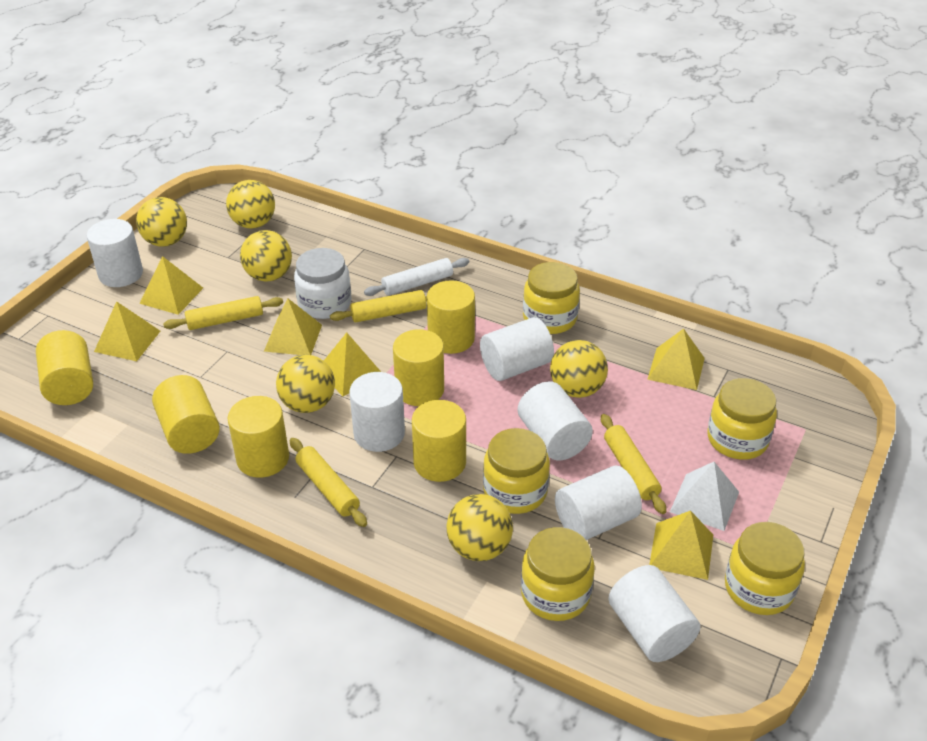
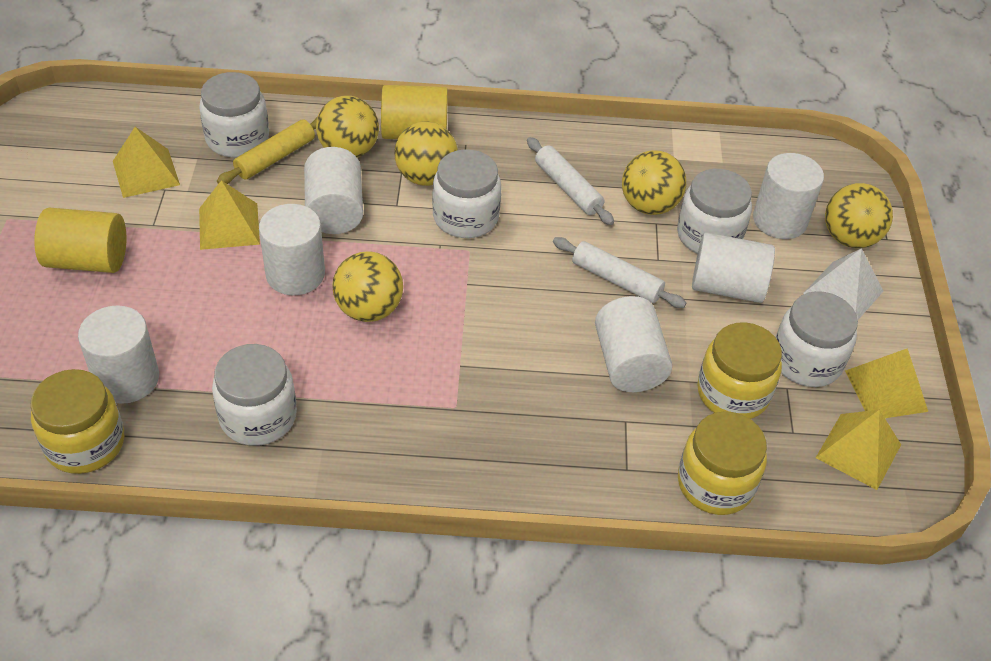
white jar: 1 -> 5
white rolling pin: 1 -> 2
yellow ball: 6 -> 5
yellow cylinder: 6 -> 2
yellow jar: 5 -> 3
yellow pyramid: 6 -> 4
yellow rolling pin: 4 -> 1

